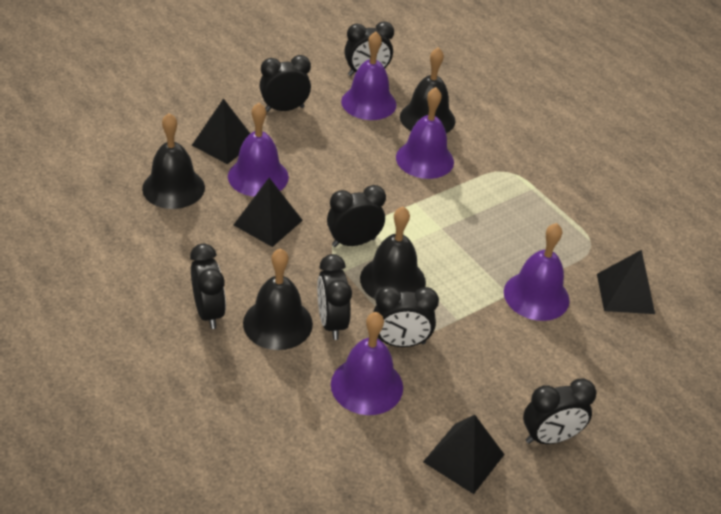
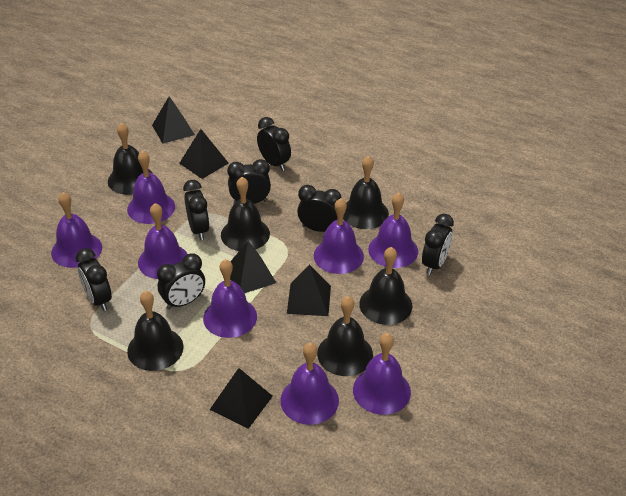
black bell: 4 -> 6
black pyramid: 4 -> 5
purple bell: 5 -> 8

